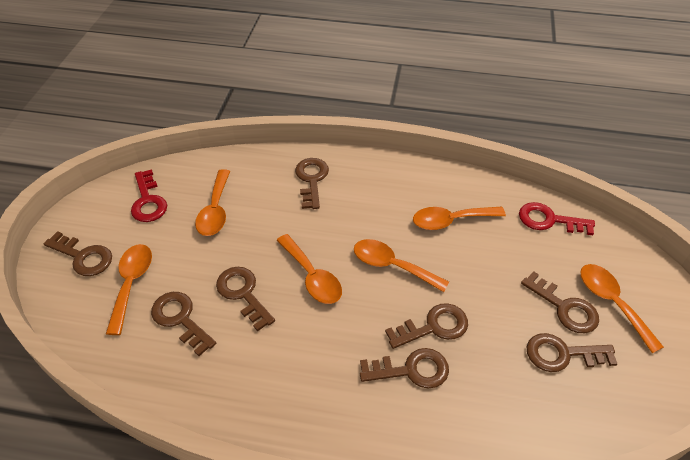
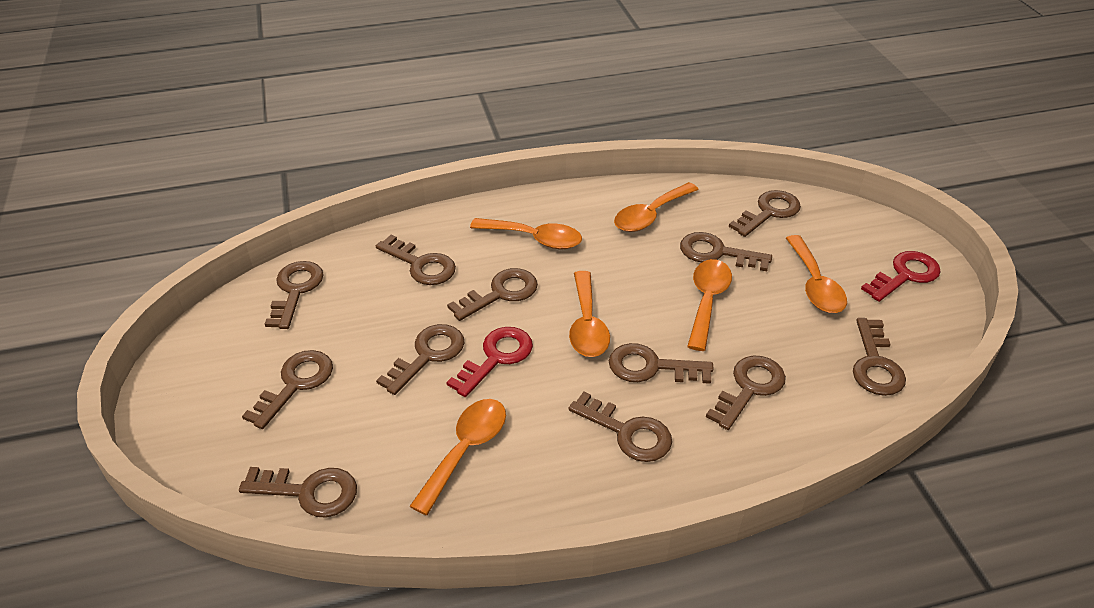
brown key: 8 -> 12

